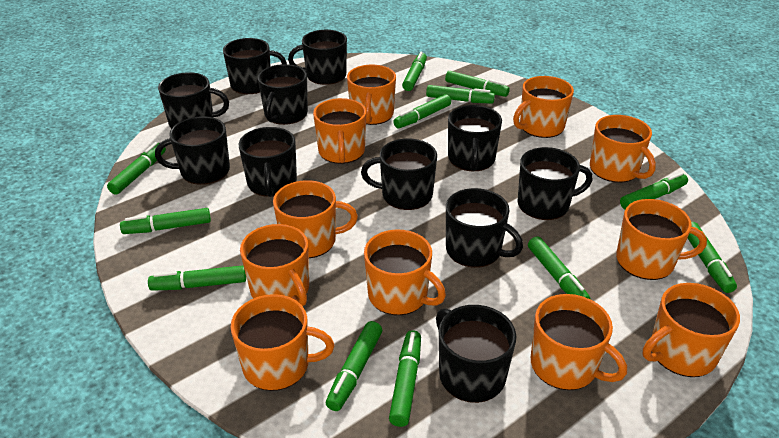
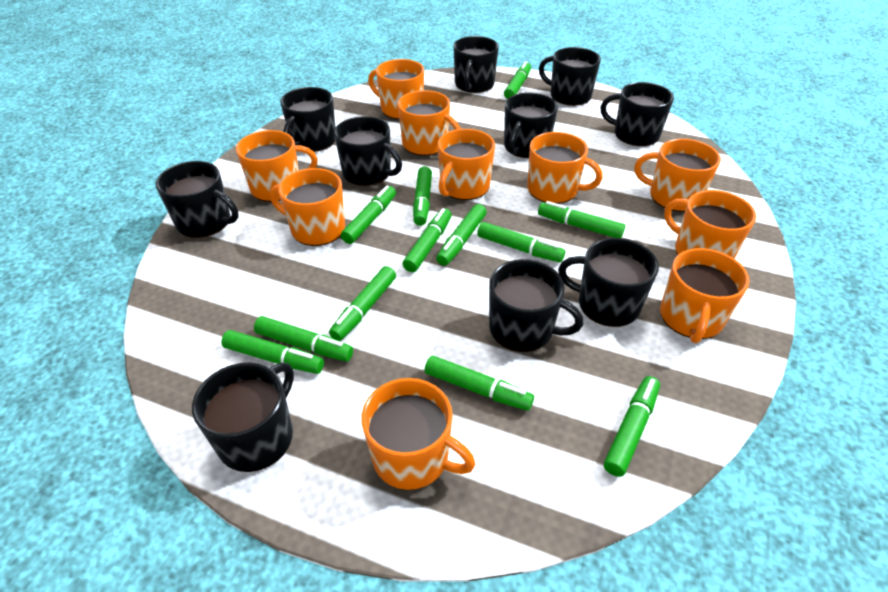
black mug: 11 -> 10
orange mug: 11 -> 10

